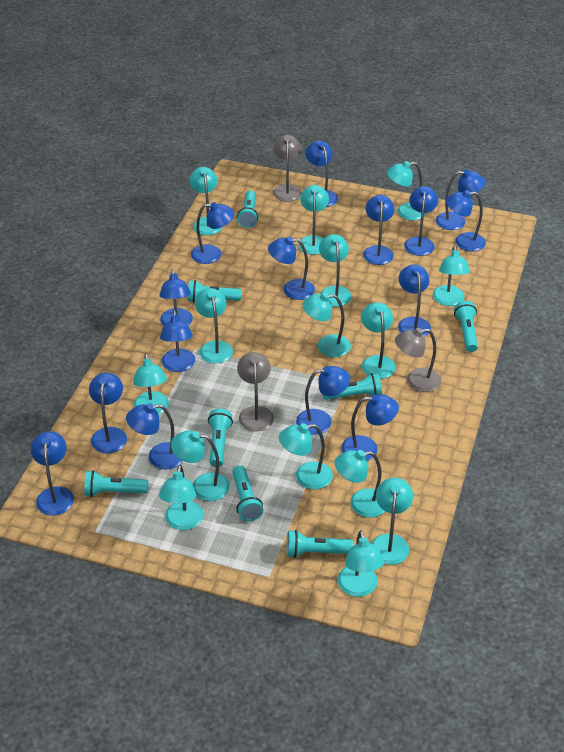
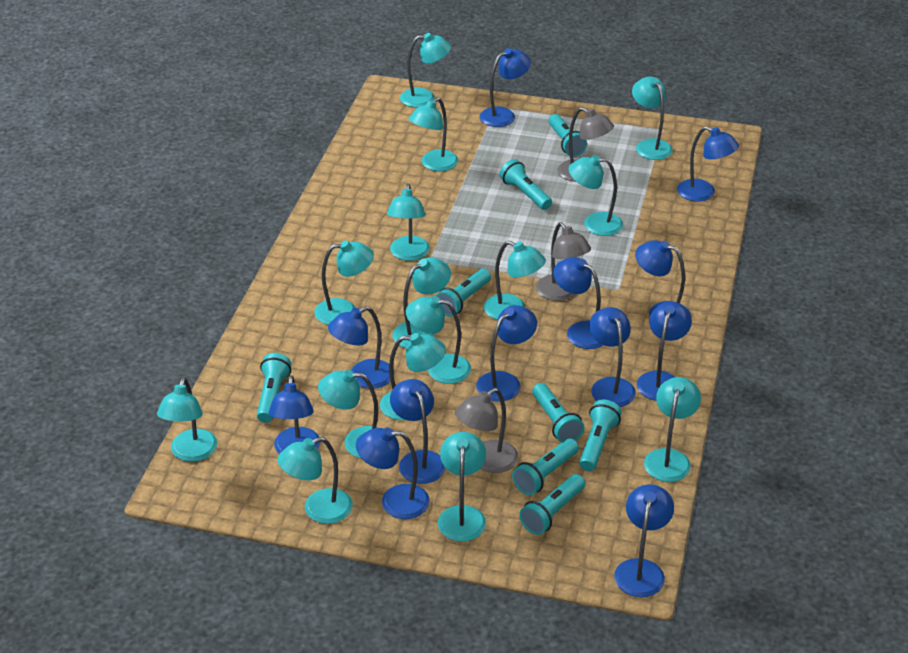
blue lamp: 15 -> 12

